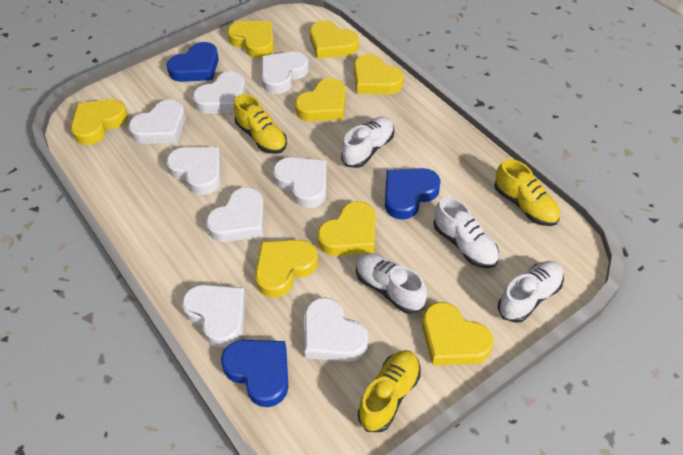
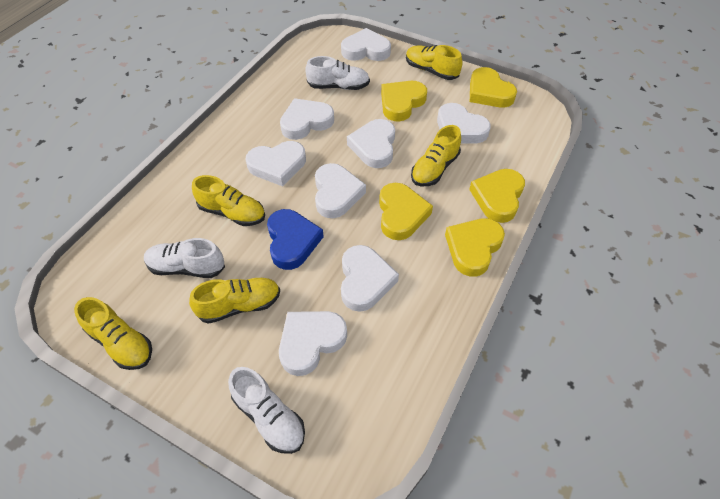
blue heart: 3 -> 1
white shoe: 4 -> 3
yellow heart: 8 -> 5
yellow shoe: 3 -> 5

